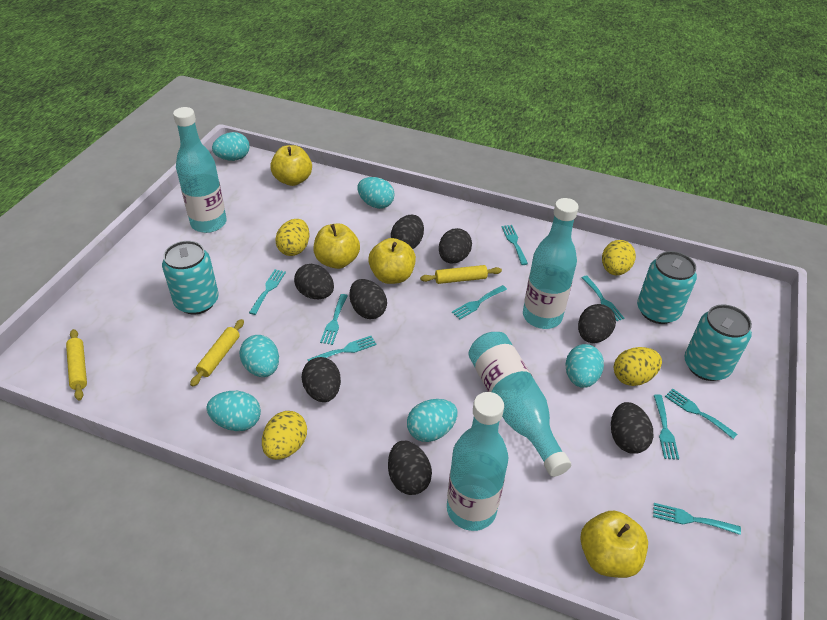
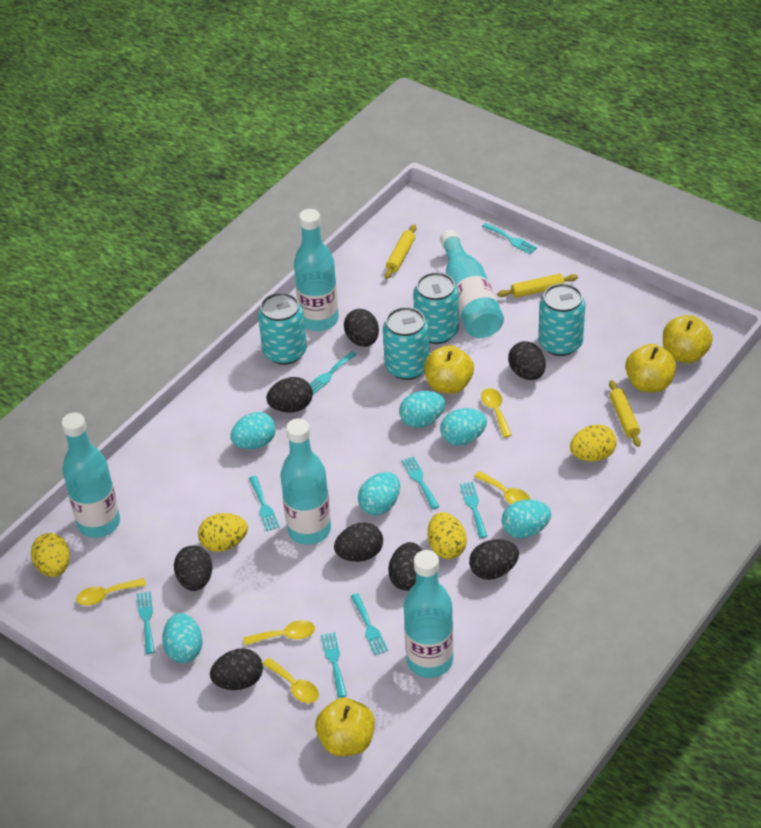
turquoise bottle: 4 -> 5
turquoise can: 3 -> 4
turquoise fork: 9 -> 8
yellow spoon: 0 -> 5

